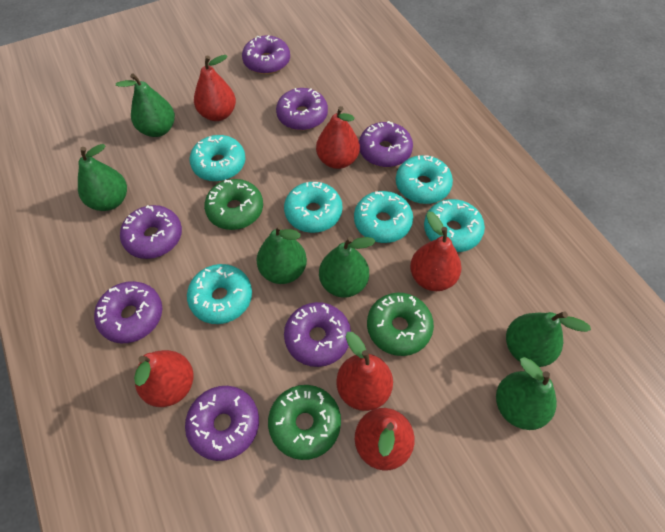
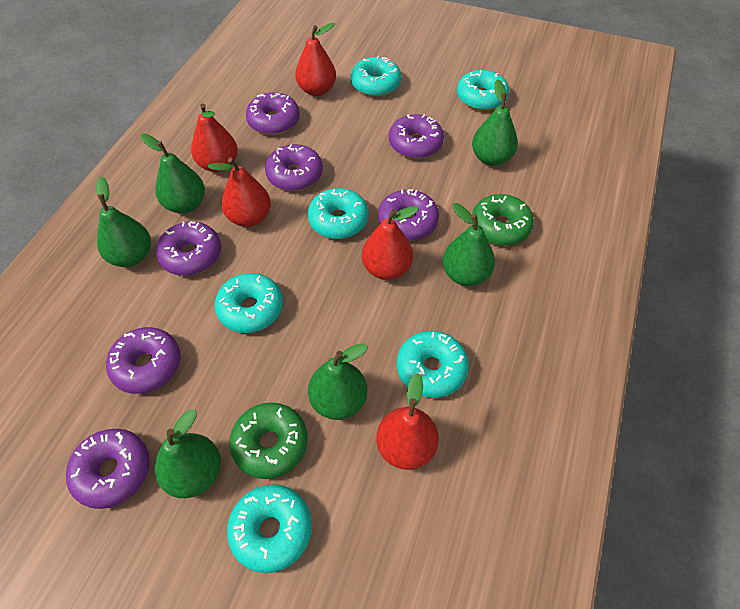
green donut: 3 -> 2
red pear: 6 -> 5

